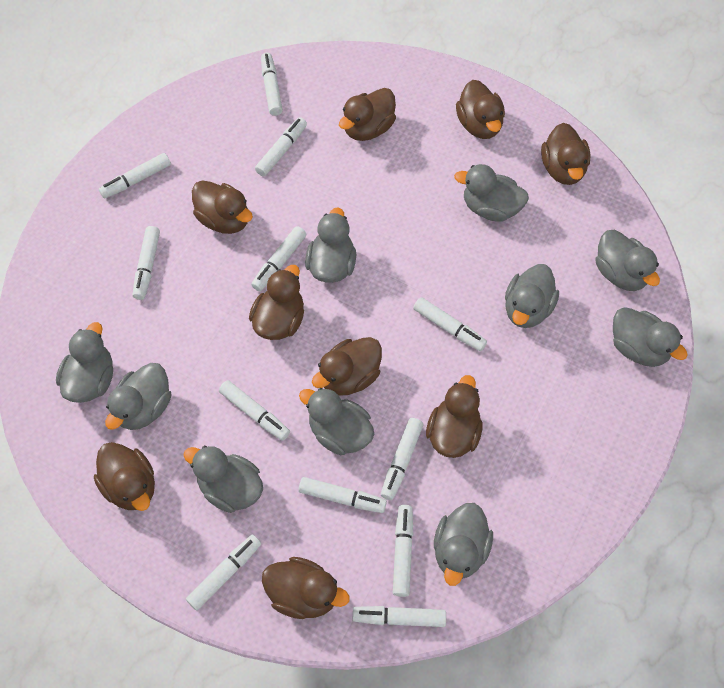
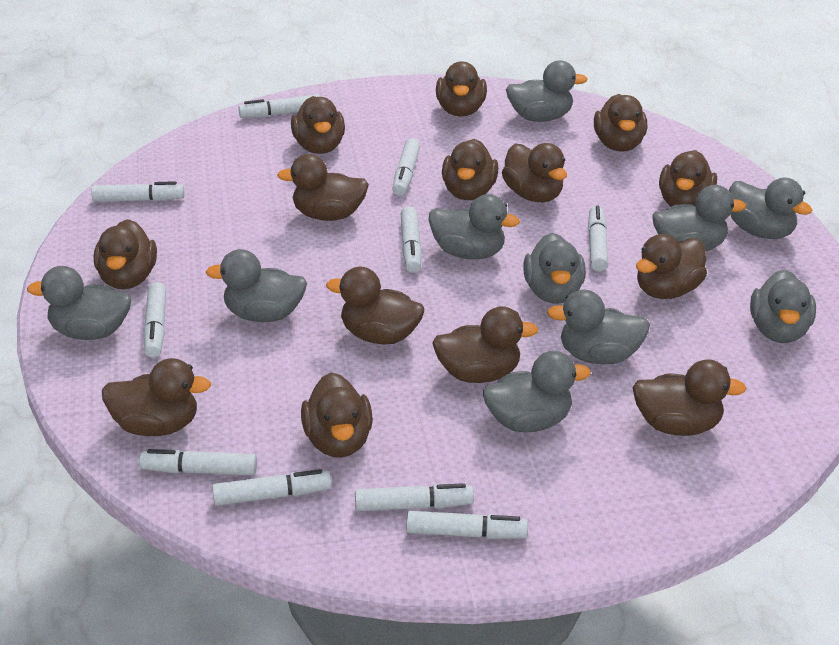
brown duck: 9 -> 14
white marker: 12 -> 10

